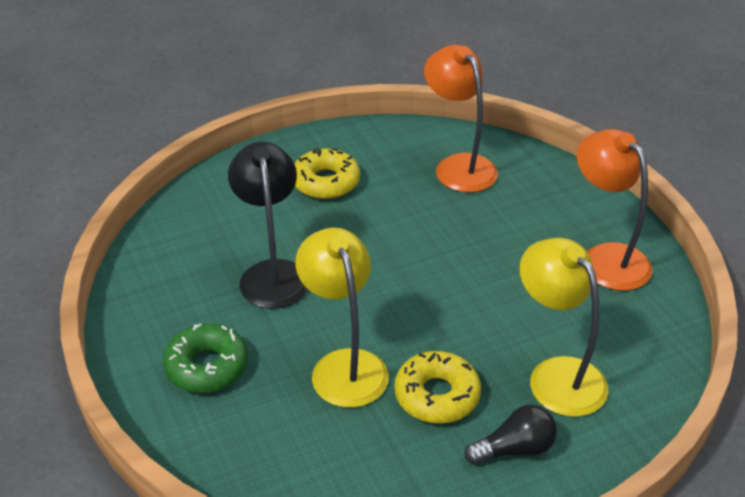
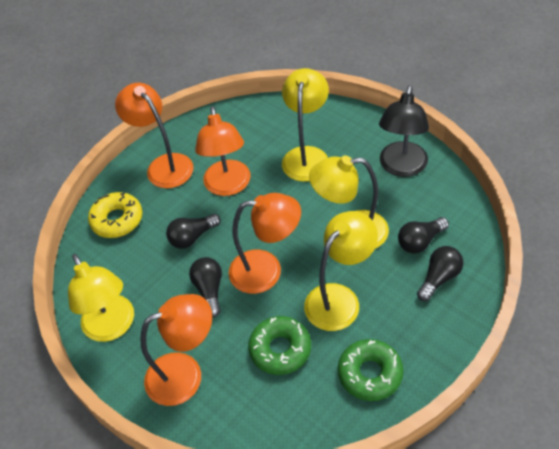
black light bulb: 1 -> 4
green donut: 1 -> 2
orange lamp: 2 -> 4
yellow donut: 2 -> 1
yellow lamp: 2 -> 4

